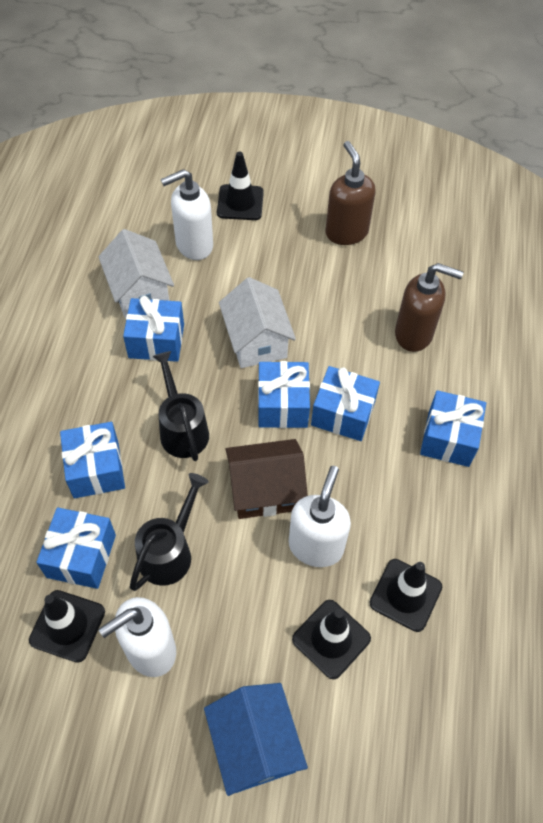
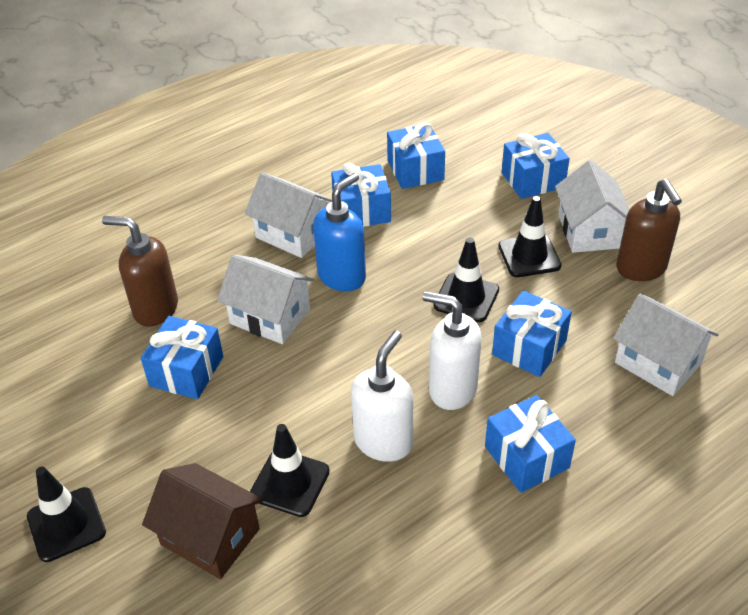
black watering can: 2 -> 0
blue house: 1 -> 0
blue soap dispenser: 0 -> 1
white house: 2 -> 4
white soap dispenser: 3 -> 2

